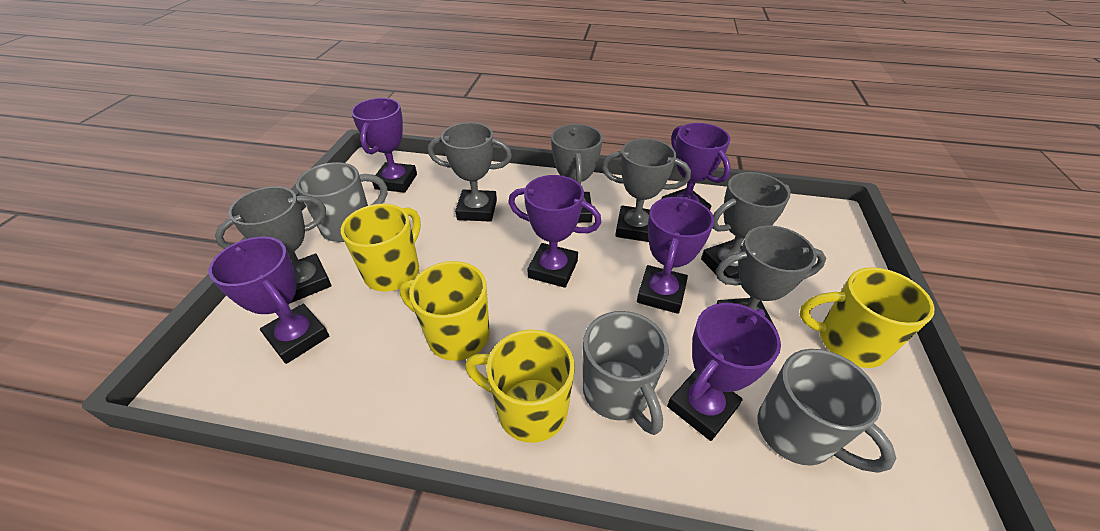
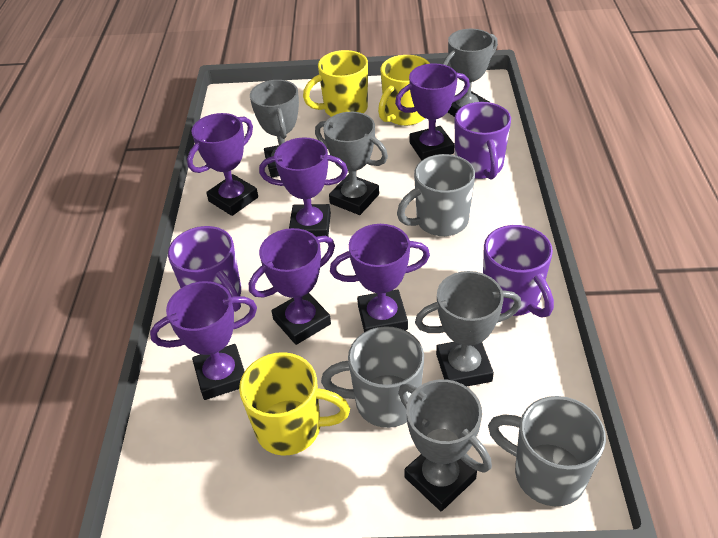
grey trophy: 6 -> 5
purple mug: 0 -> 3
yellow mug: 4 -> 3

